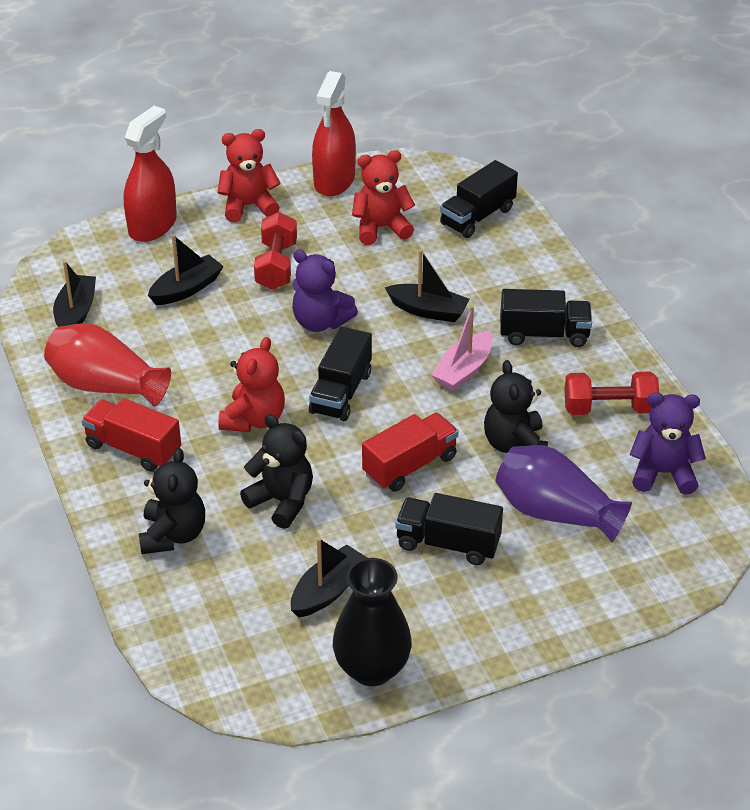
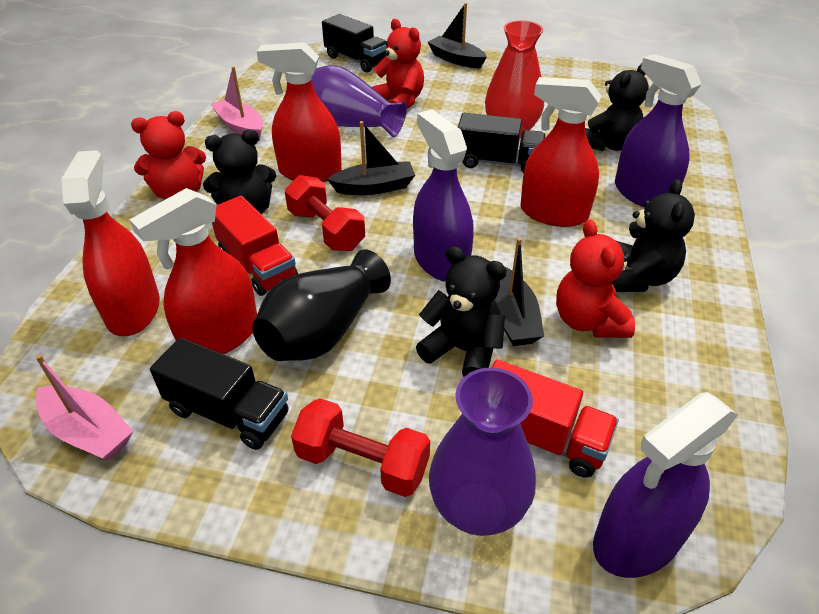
black boat: 4 -> 3
black teddy bear: 3 -> 4
black truck: 4 -> 3
pink boat: 1 -> 2
purple spray bottle: 0 -> 3
purple teddy bear: 2 -> 0
purple vase: 1 -> 2
red spray bottle: 2 -> 4

